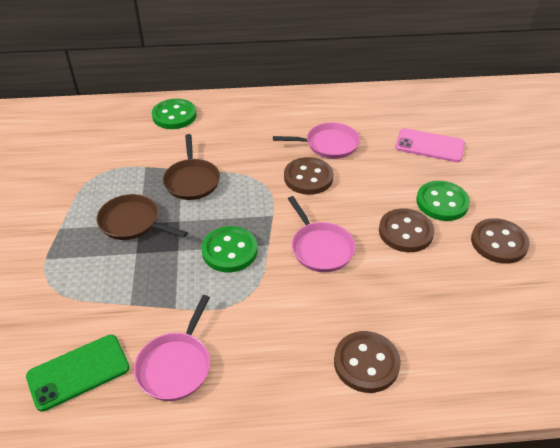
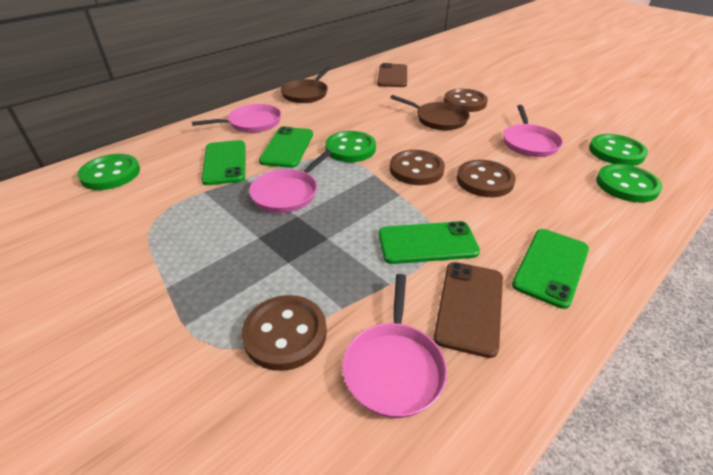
brown phone: 0 -> 2
green button: 3 -> 4
green phone: 1 -> 4
pink pan: 3 -> 4
pink phone: 1 -> 0

